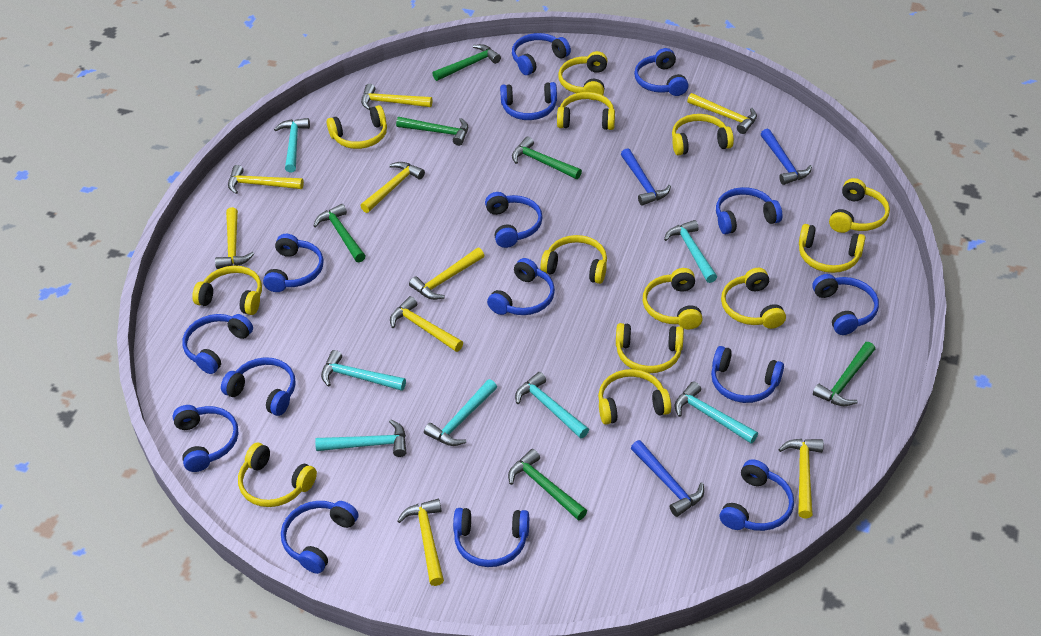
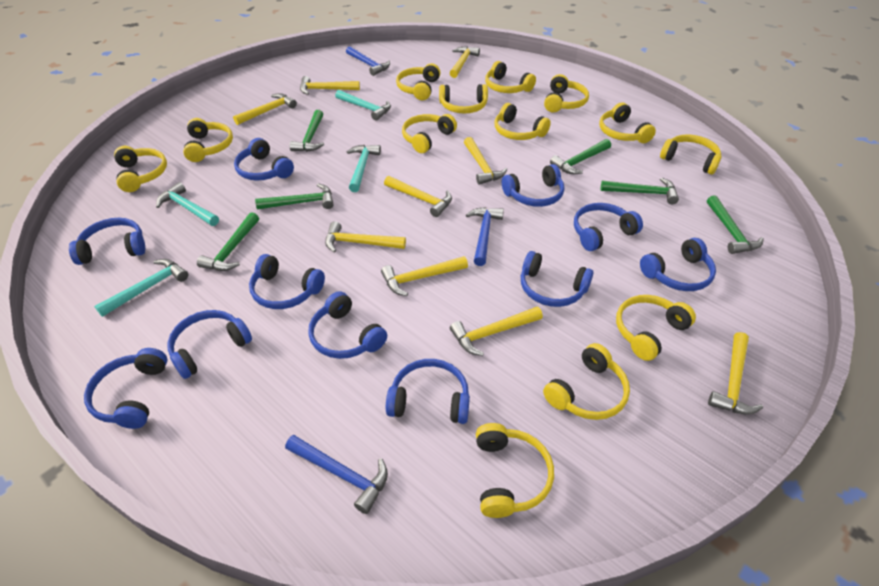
blue headphones: 15 -> 11
turquoise hammer: 7 -> 4

